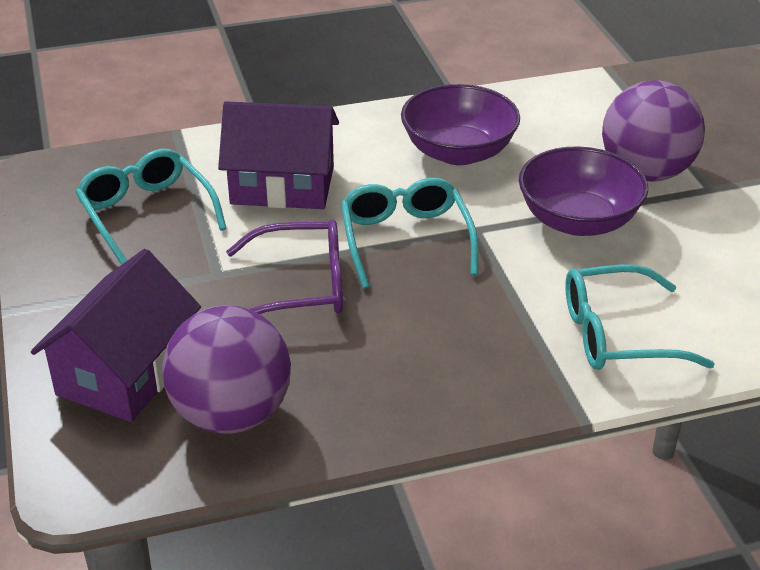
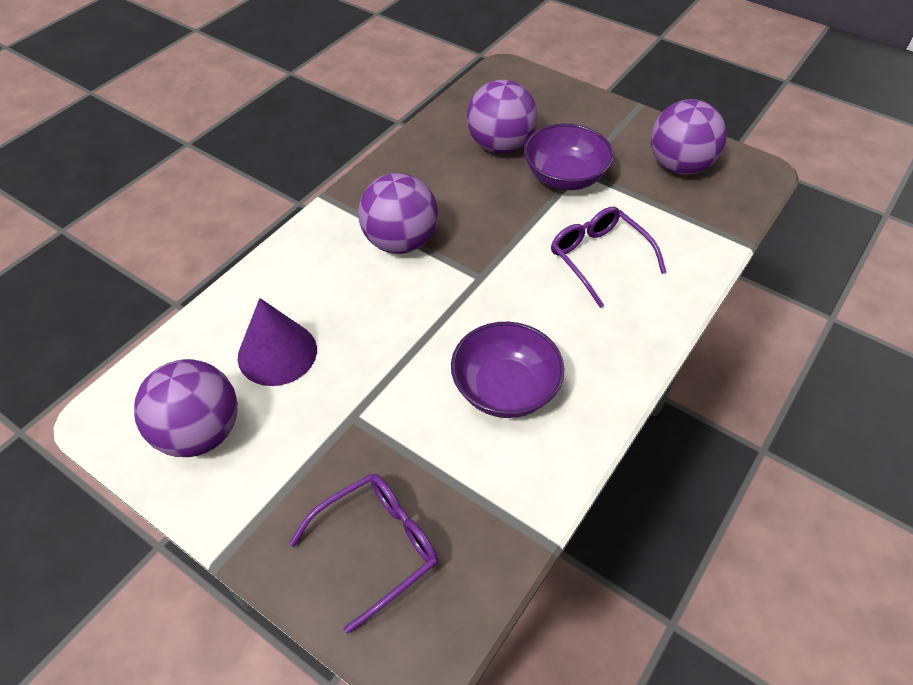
purple ball: 2 -> 4
purple cone: 0 -> 1
purple glasses: 1 -> 2
purple house: 2 -> 0
turquoise glasses: 3 -> 0

